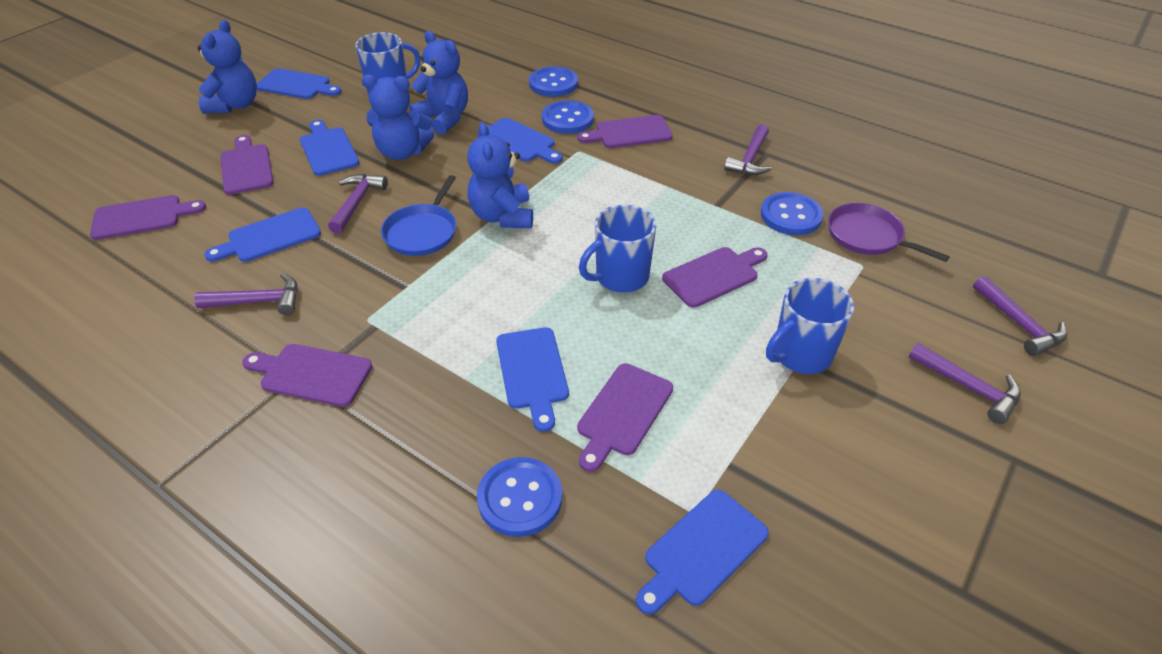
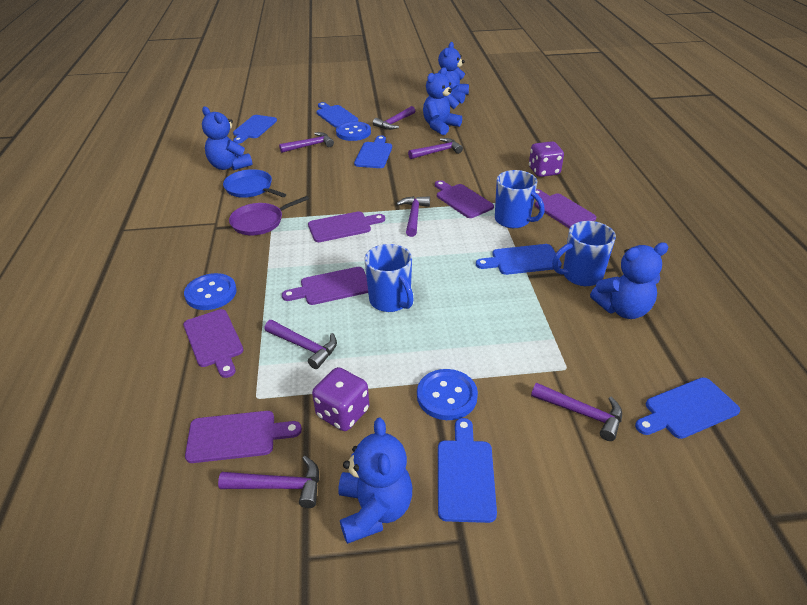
blue button: 4 -> 3
blue teddy bear: 4 -> 5
purple dice: 0 -> 2
purple hammer: 5 -> 7

